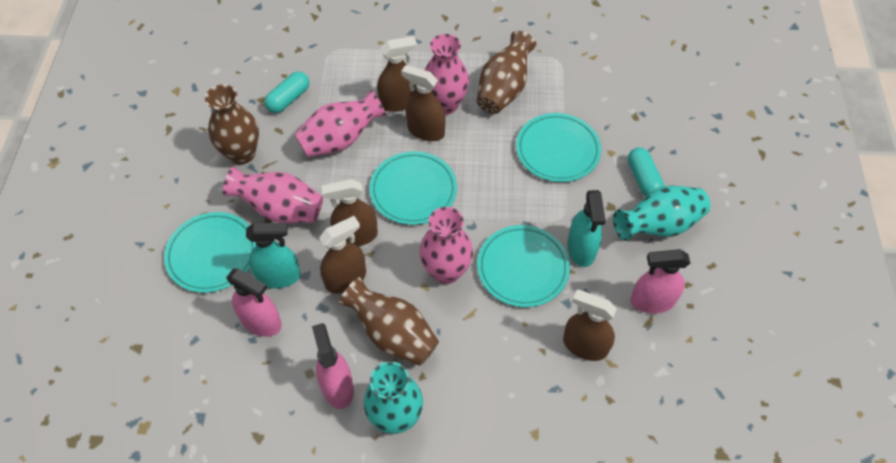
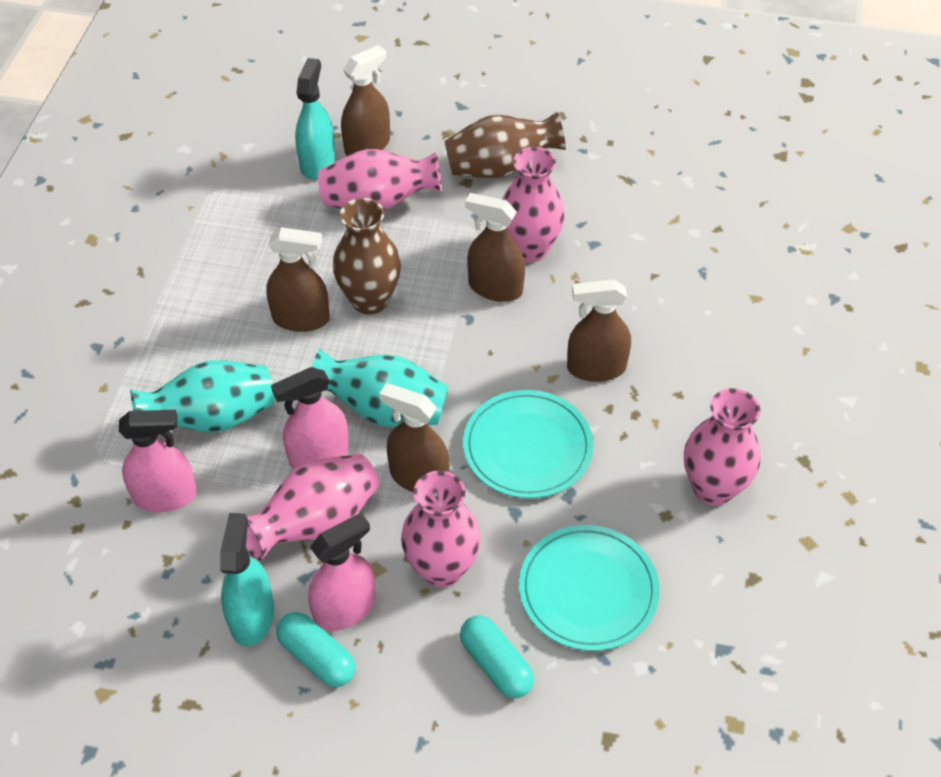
brown vase: 3 -> 2
pink vase: 4 -> 5
turquoise plate: 4 -> 2

